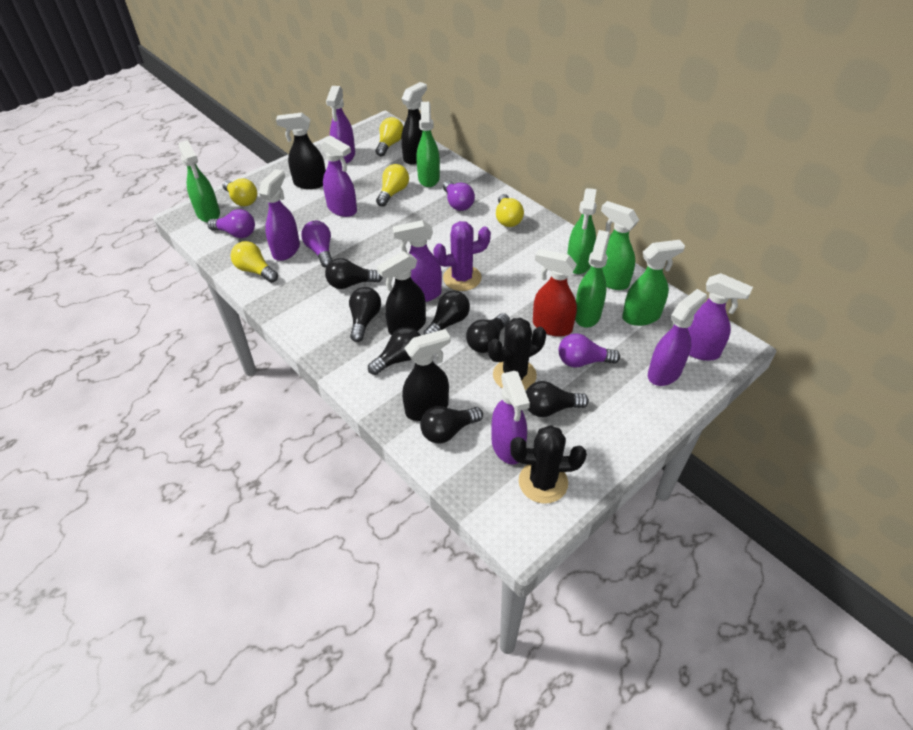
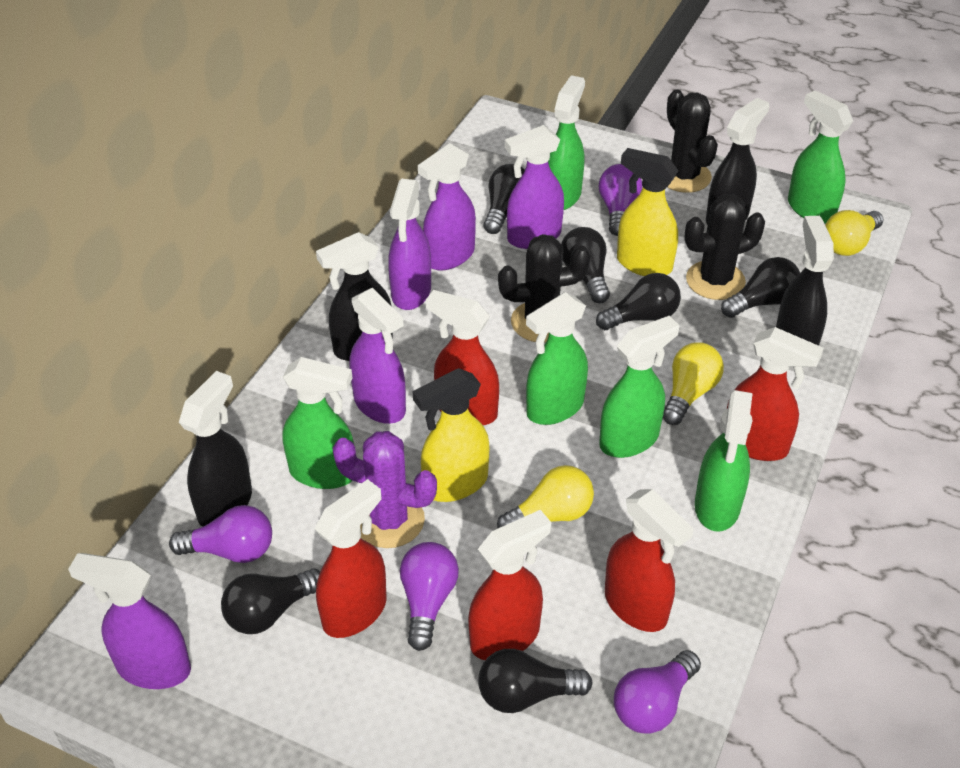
black cactus: 2 -> 3
black light bulb: 7 -> 6
purple spray bottle: 7 -> 5
red spray bottle: 1 -> 5
yellow light bulb: 5 -> 3
yellow spray bottle: 0 -> 2

